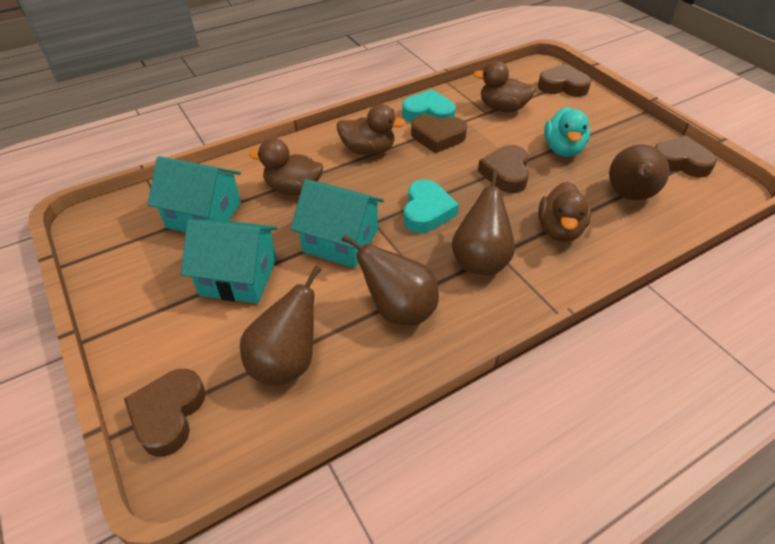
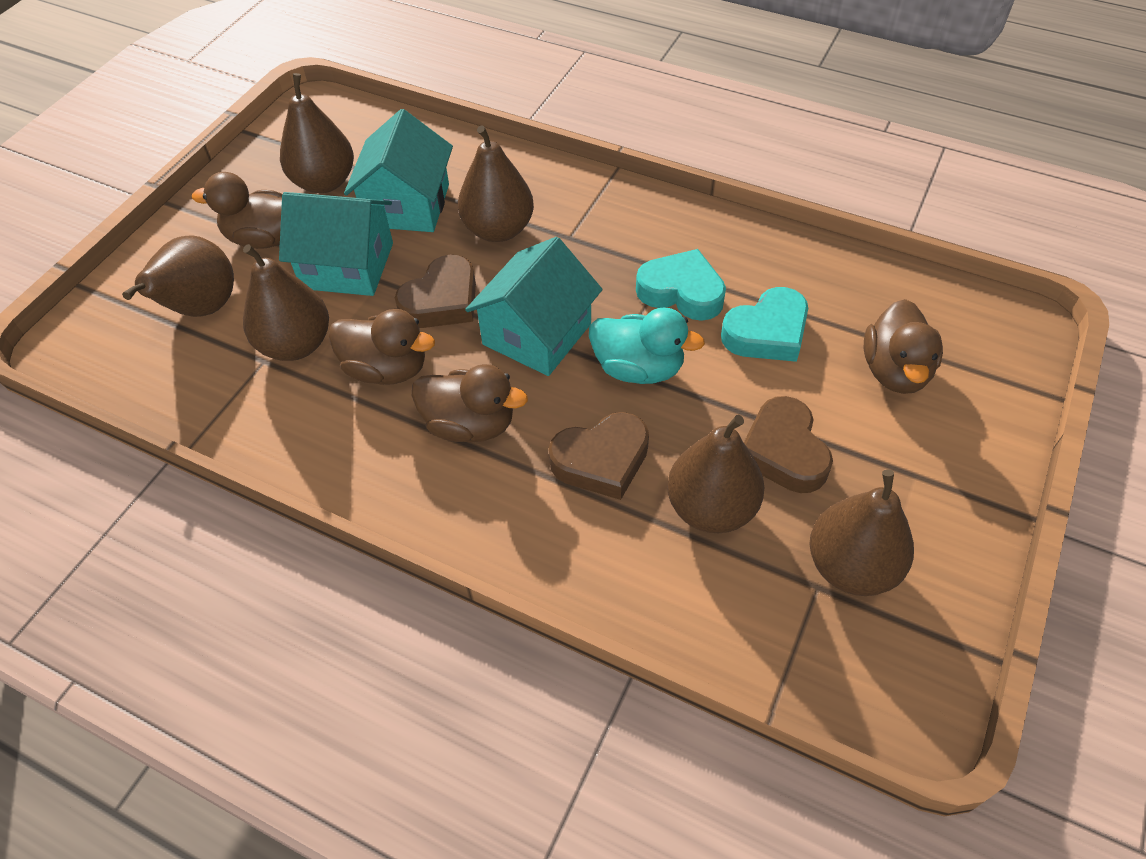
brown heart: 5 -> 3
brown pear: 4 -> 6

